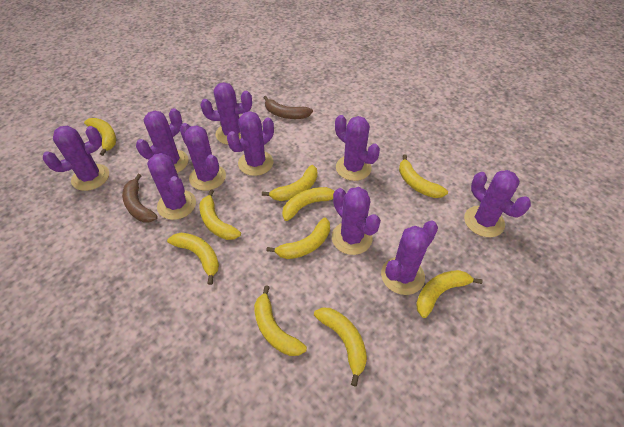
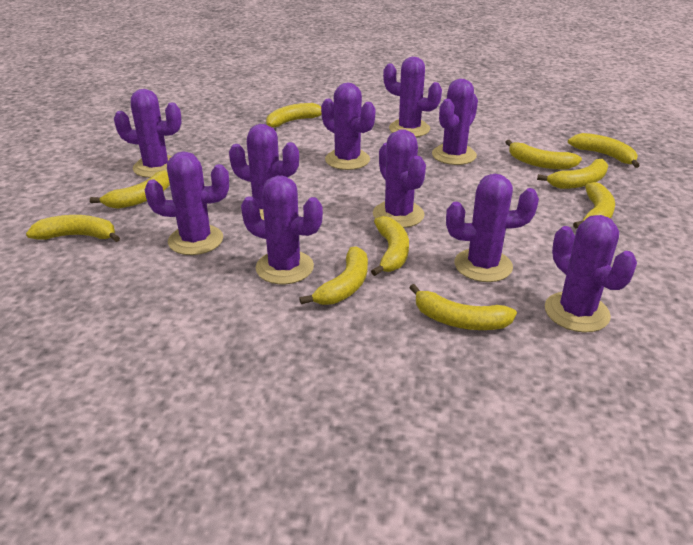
brown banana: 2 -> 0

